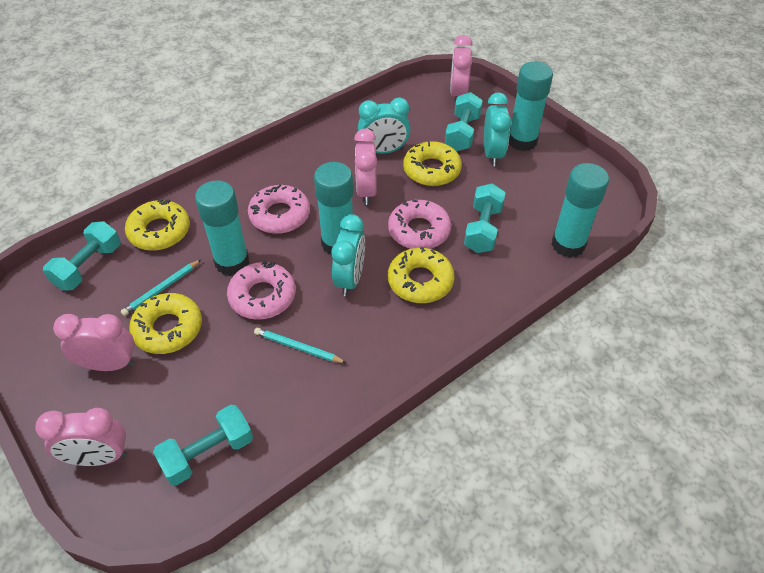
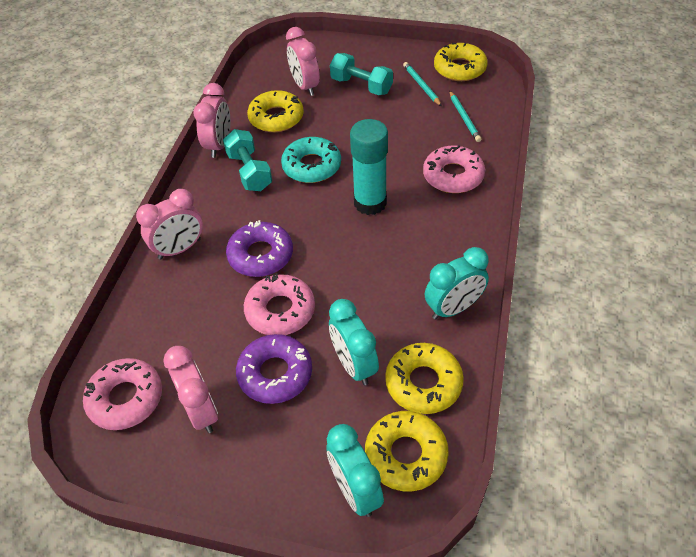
purple donut: 0 -> 2
turquoise donut: 0 -> 1
turquoise dumbbell: 4 -> 2
turquoise glue stick: 4 -> 1

